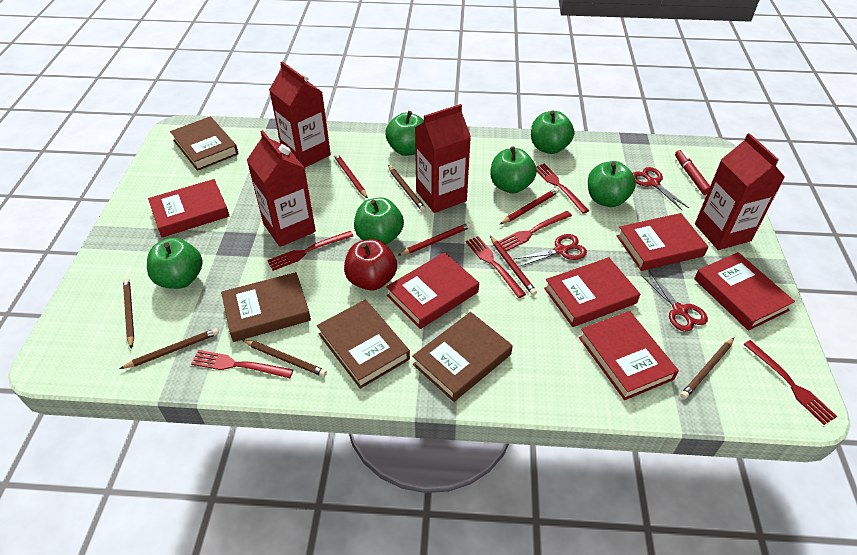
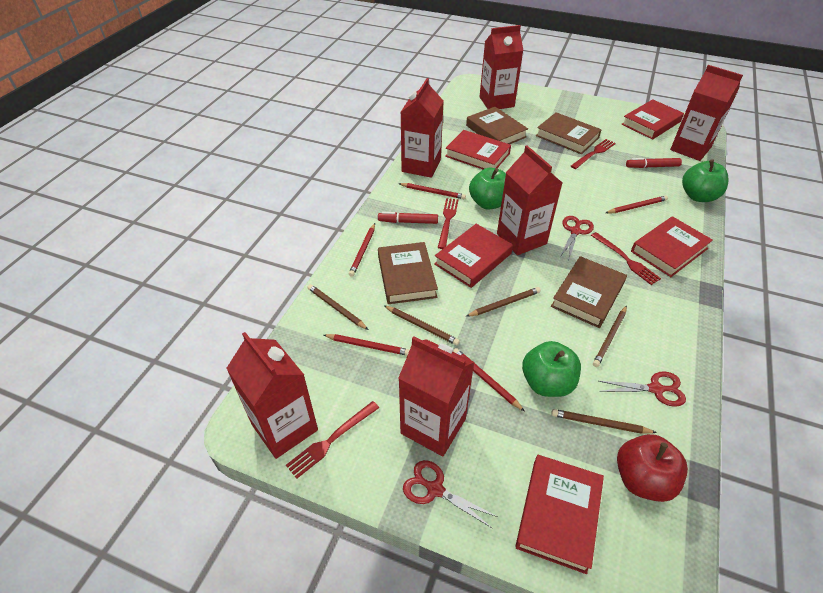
green apple: 6 -> 3
red book: 6 -> 5
red carton: 4 -> 6
red fork: 6 -> 4
red marker: 1 -> 2
red pencil: 4 -> 5

